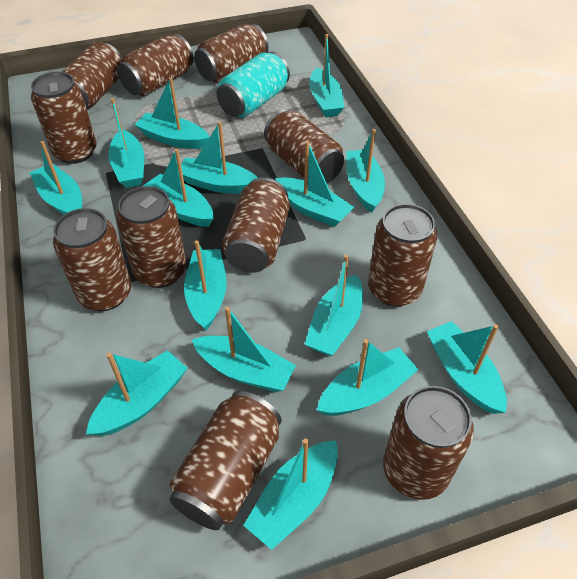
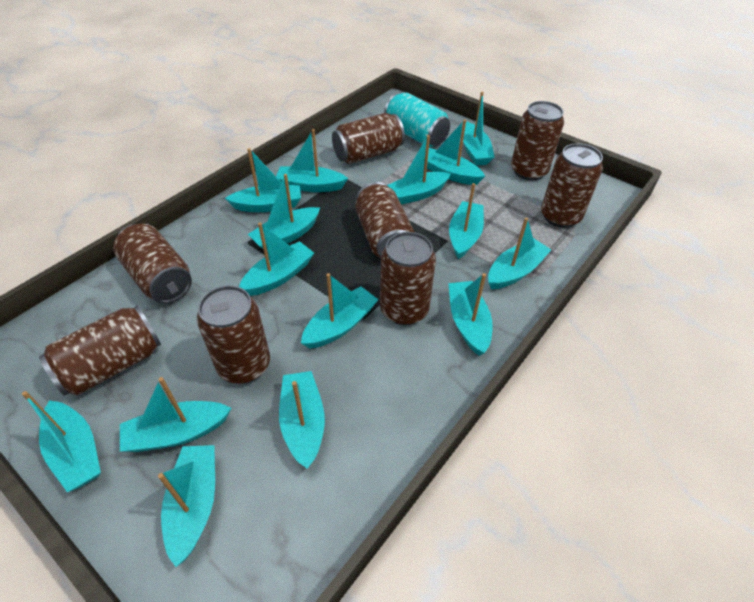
brown can: 11 -> 8

